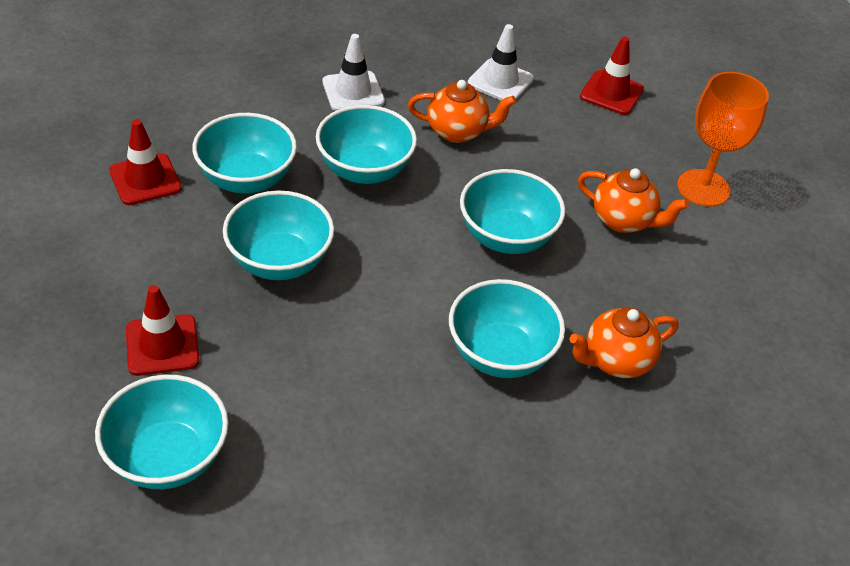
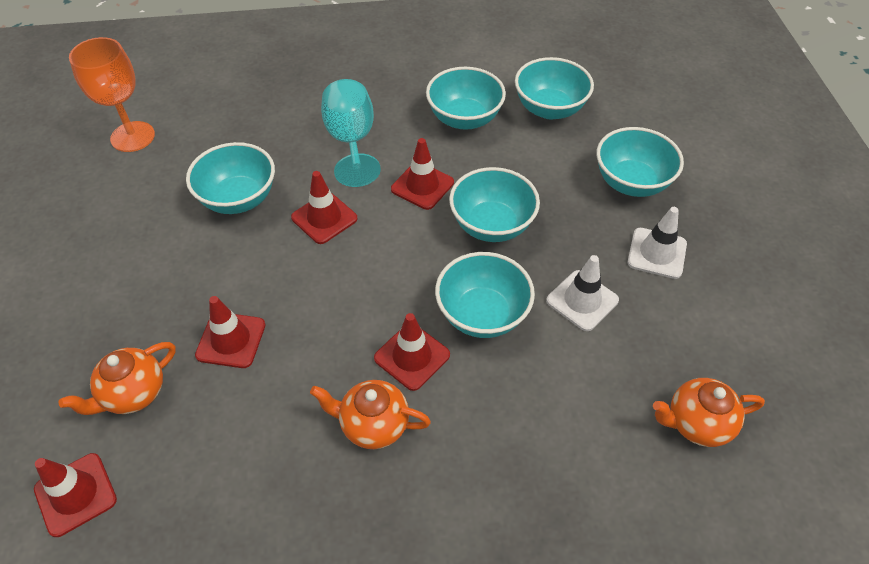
red traffic cone: 3 -> 5
turquoise goblet: 0 -> 1

